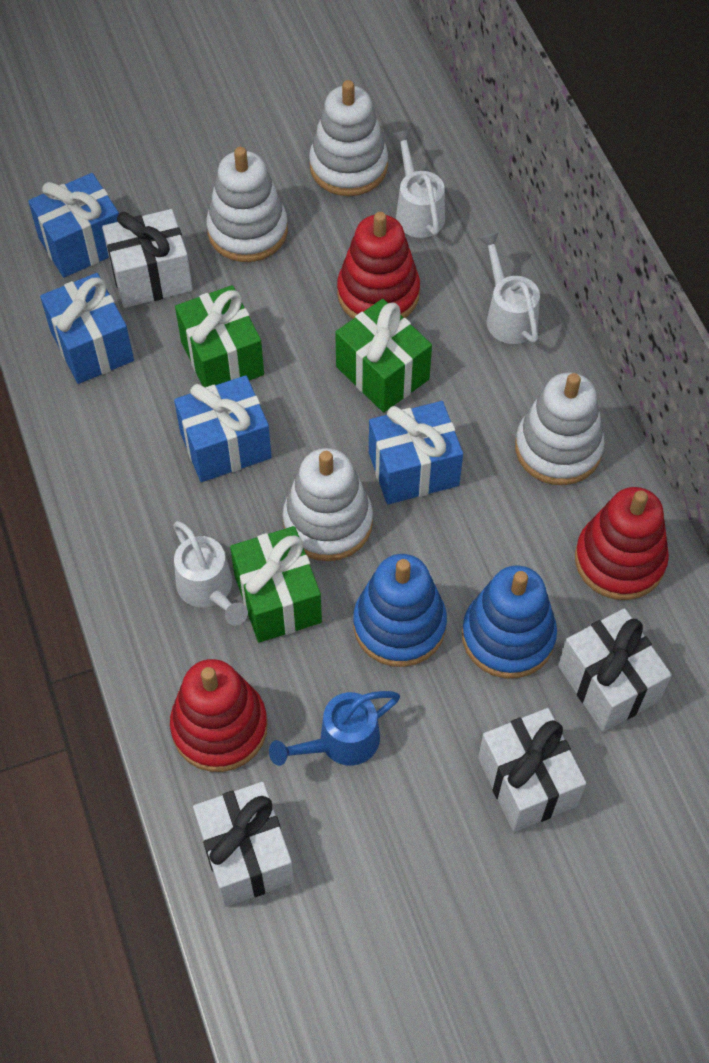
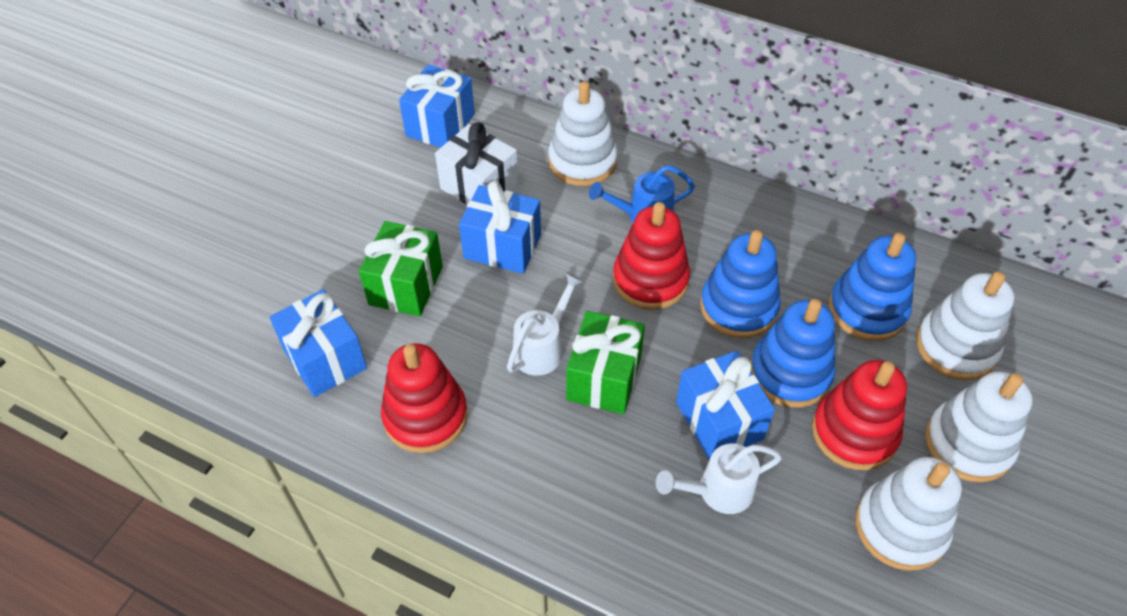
blue stacking toy: 2 -> 3
green gift: 3 -> 2
white gift: 4 -> 1
white watering can: 3 -> 2

